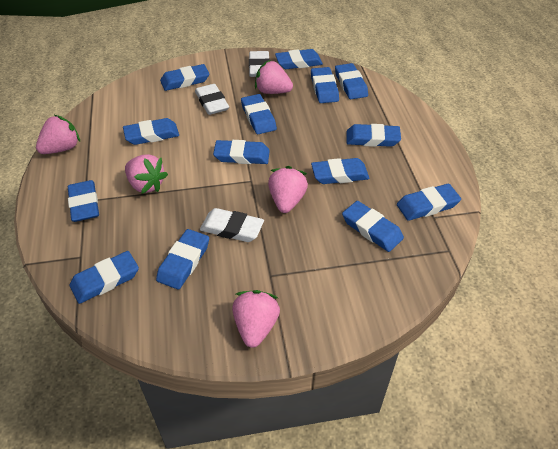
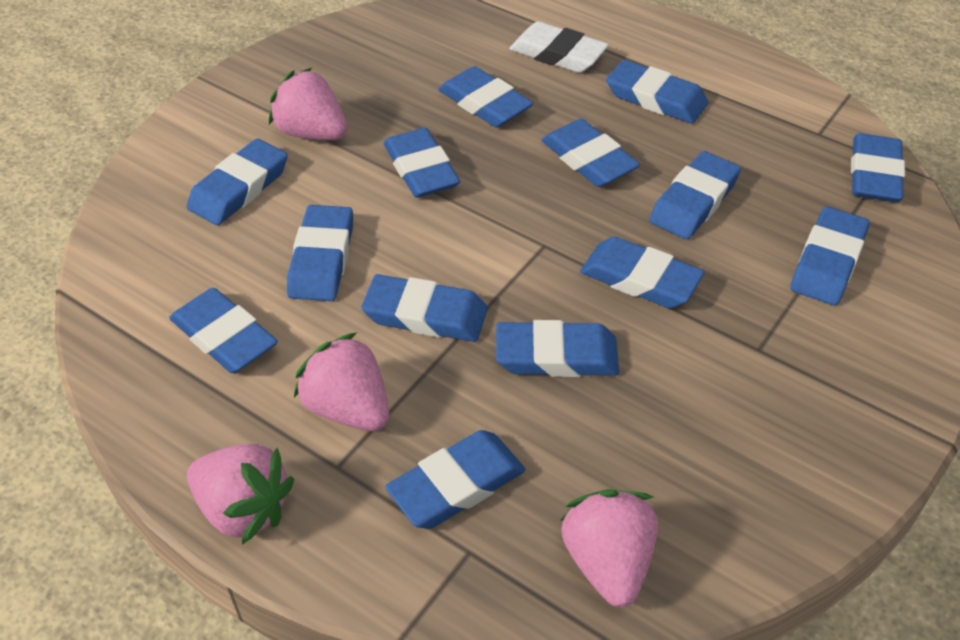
pink strawberry: 5 -> 4
white eraser: 3 -> 1

